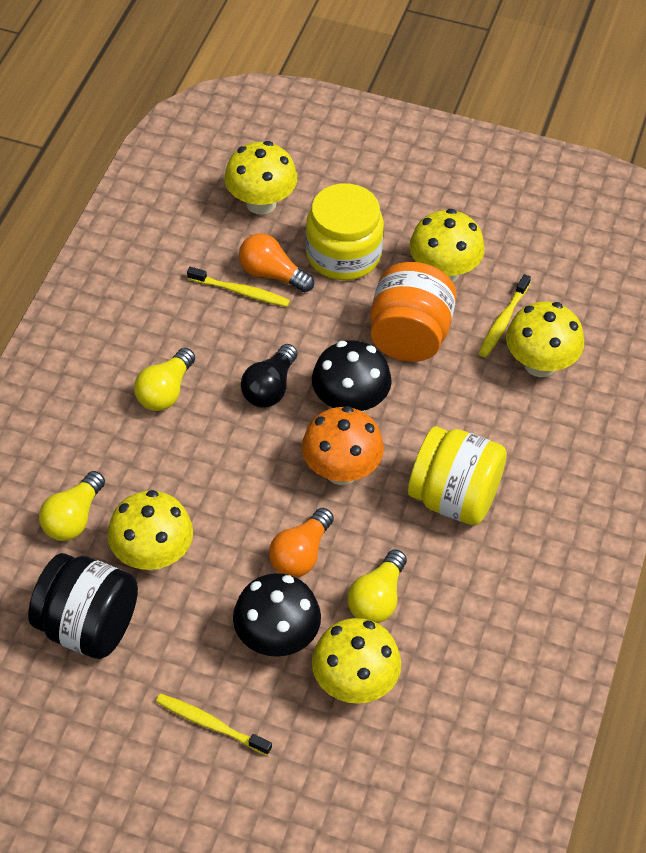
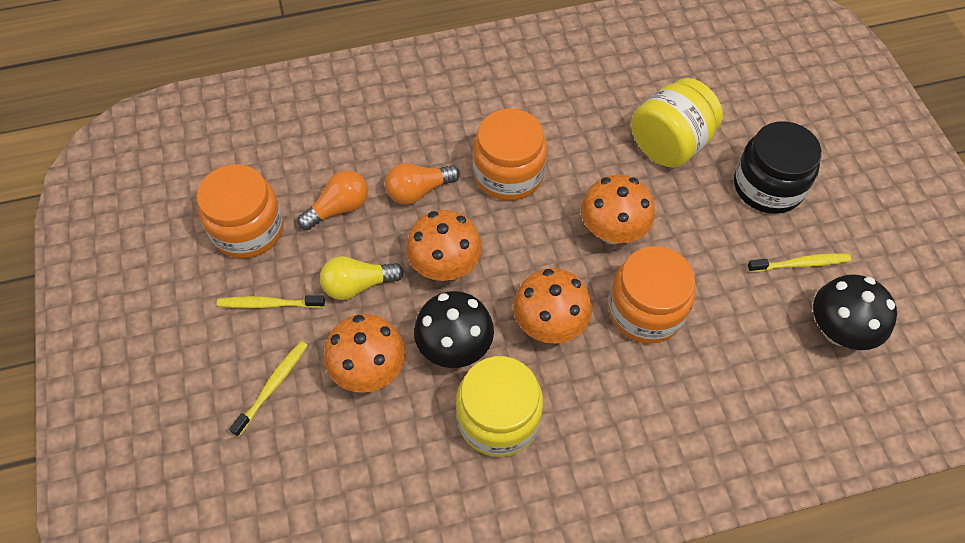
black light bulb: 1 -> 0
orange jar: 1 -> 3
orange mushroom: 1 -> 4
yellow light bulb: 3 -> 1
yellow mushroom: 5 -> 0

